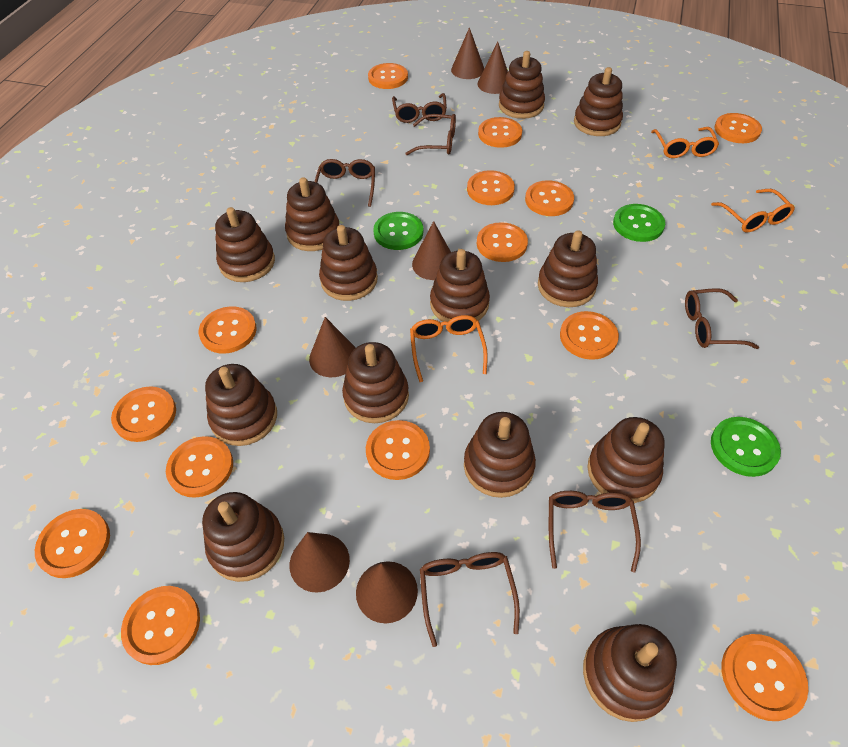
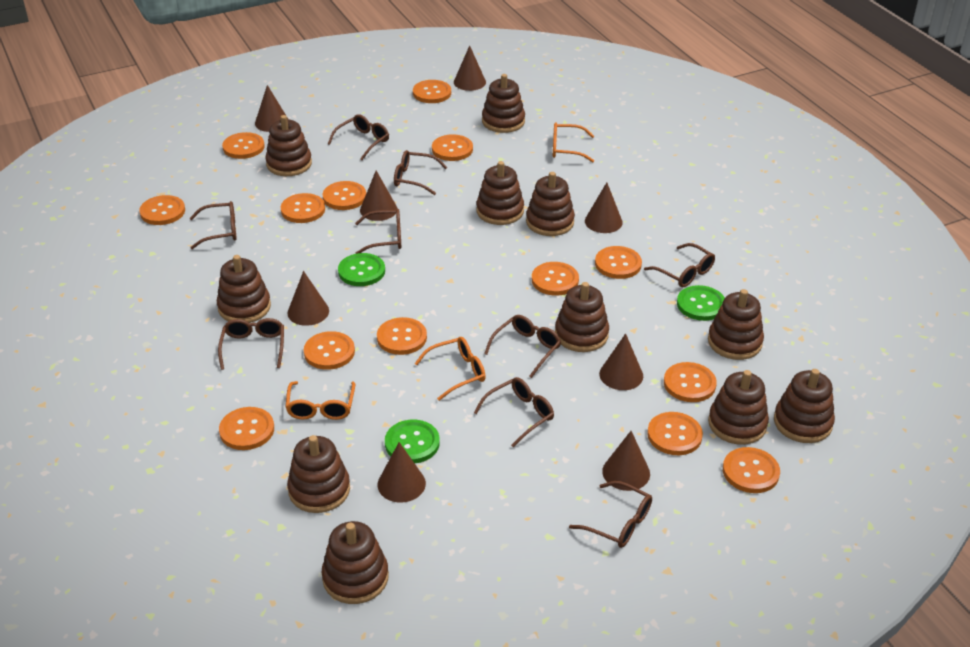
brown cone: 6 -> 8
brown glasses: 6 -> 9
brown stacking toy: 13 -> 11

